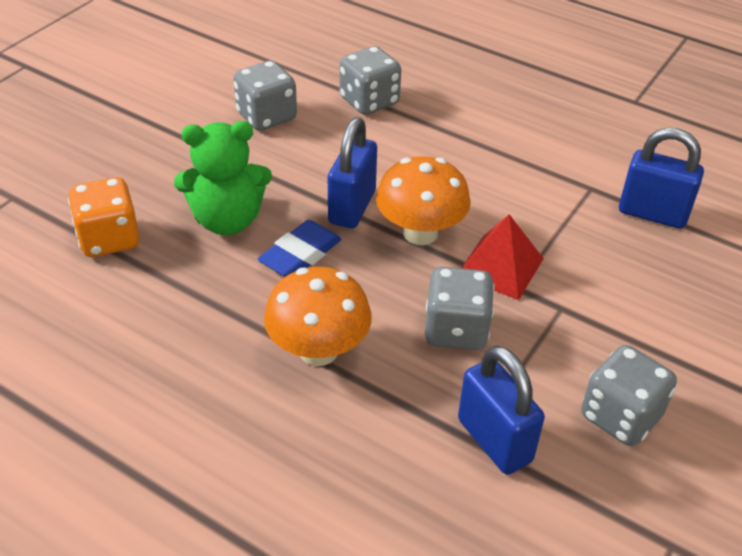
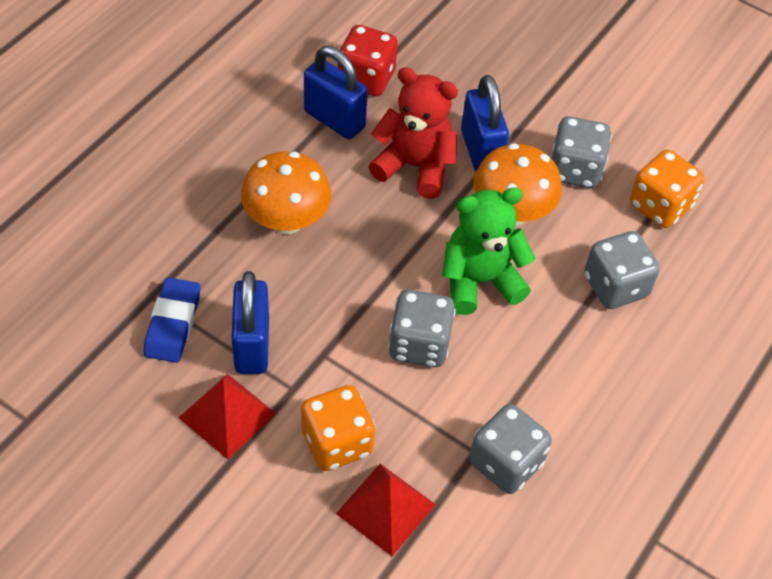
orange dice: 1 -> 2
red dice: 0 -> 1
red pyramid: 1 -> 2
red teddy bear: 0 -> 1

